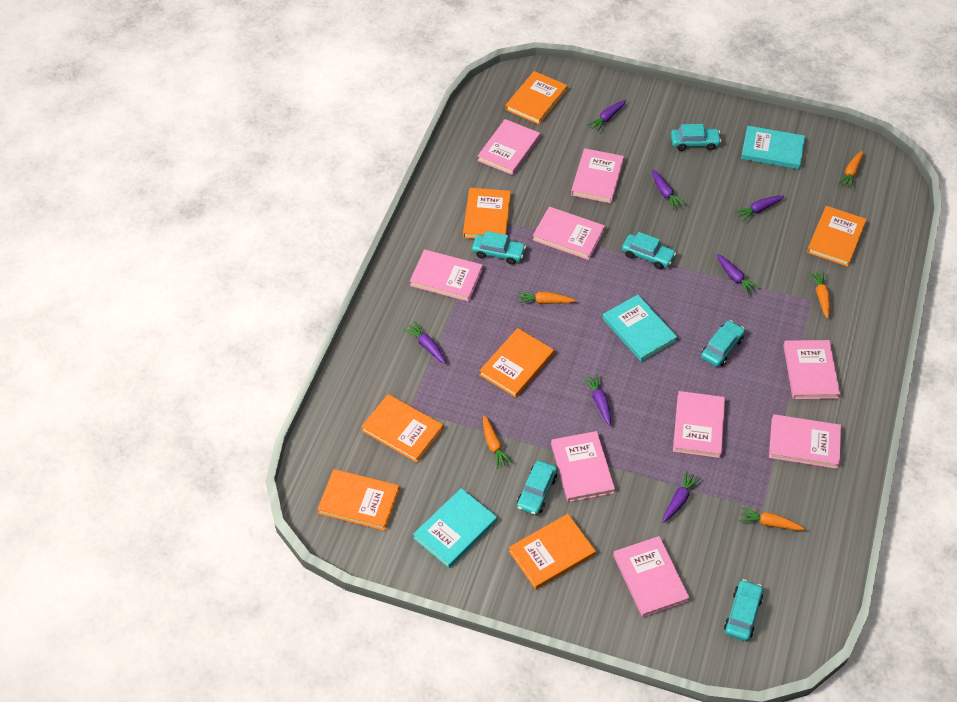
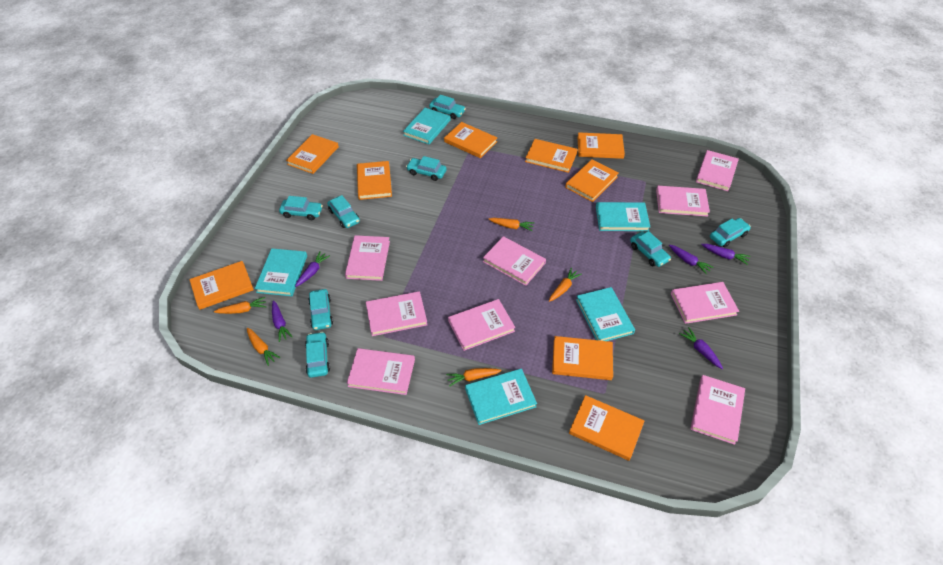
orange book: 7 -> 9
purple carrot: 7 -> 5
turquoise book: 3 -> 5
turquoise car: 6 -> 8

